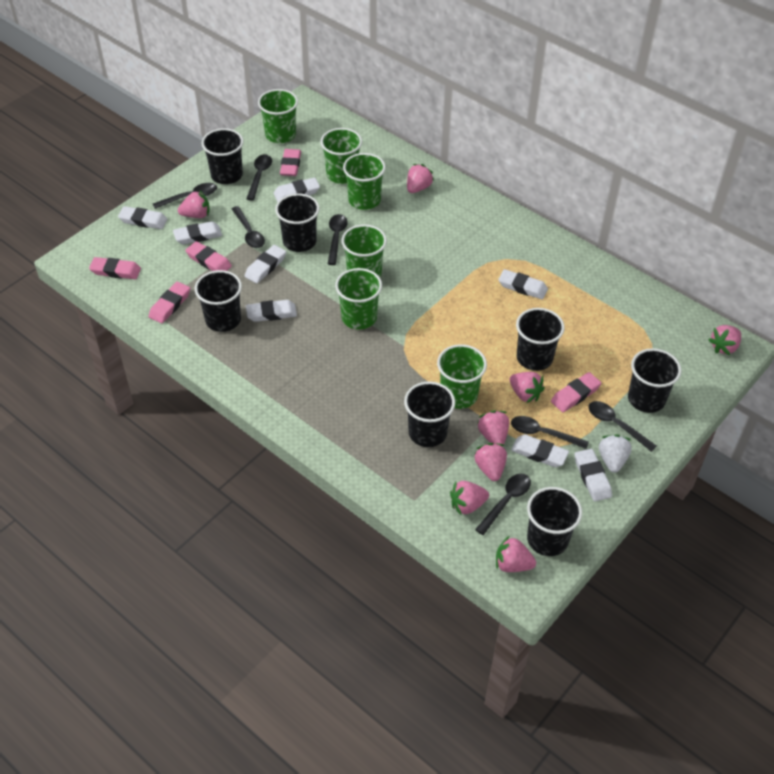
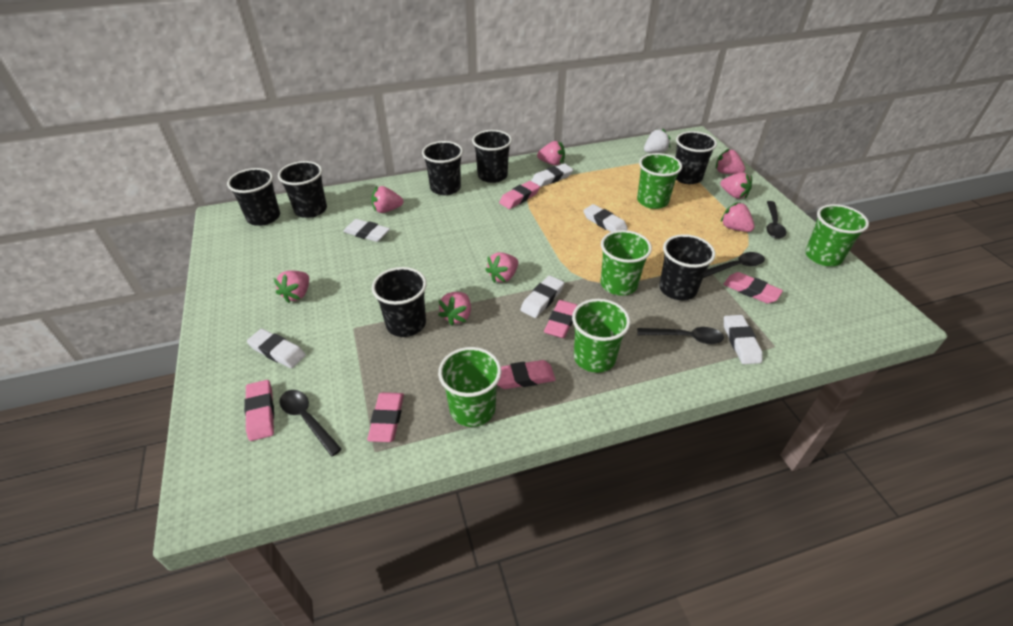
black spoon: 7 -> 4
green cup: 6 -> 5
pink eraser: 5 -> 6
white eraser: 8 -> 6

